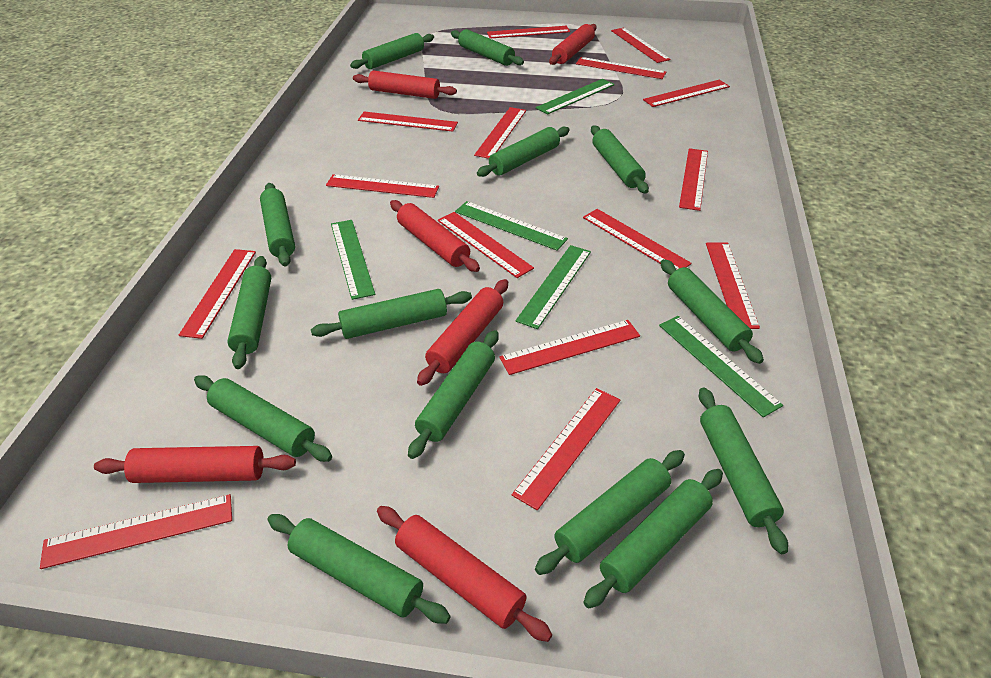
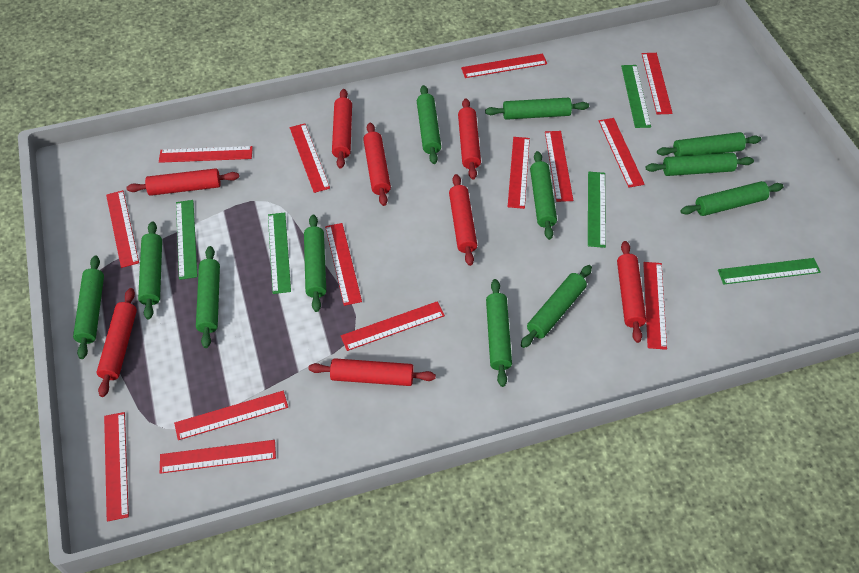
green rolling pin: 14 -> 12
red rolling pin: 6 -> 8
red ruler: 15 -> 14

